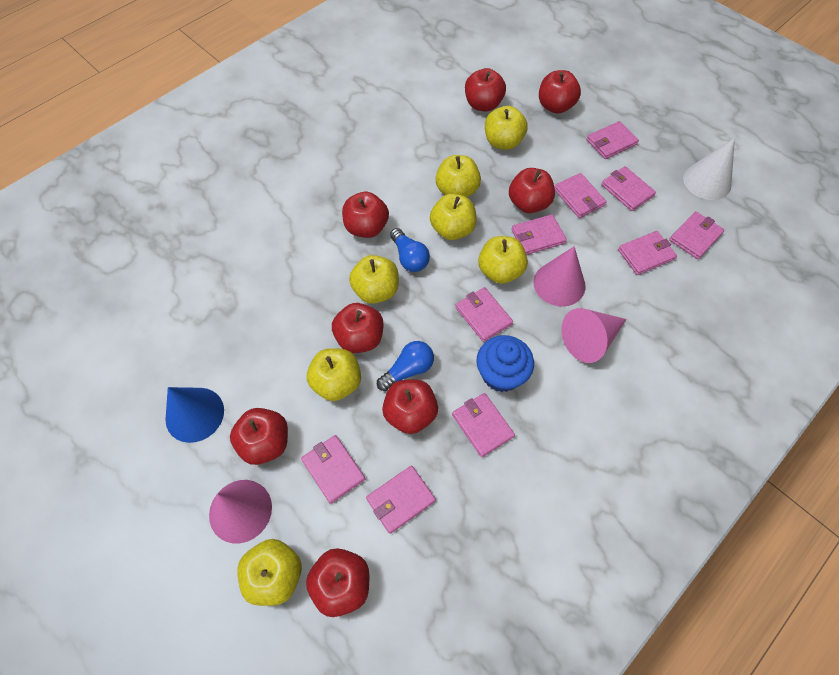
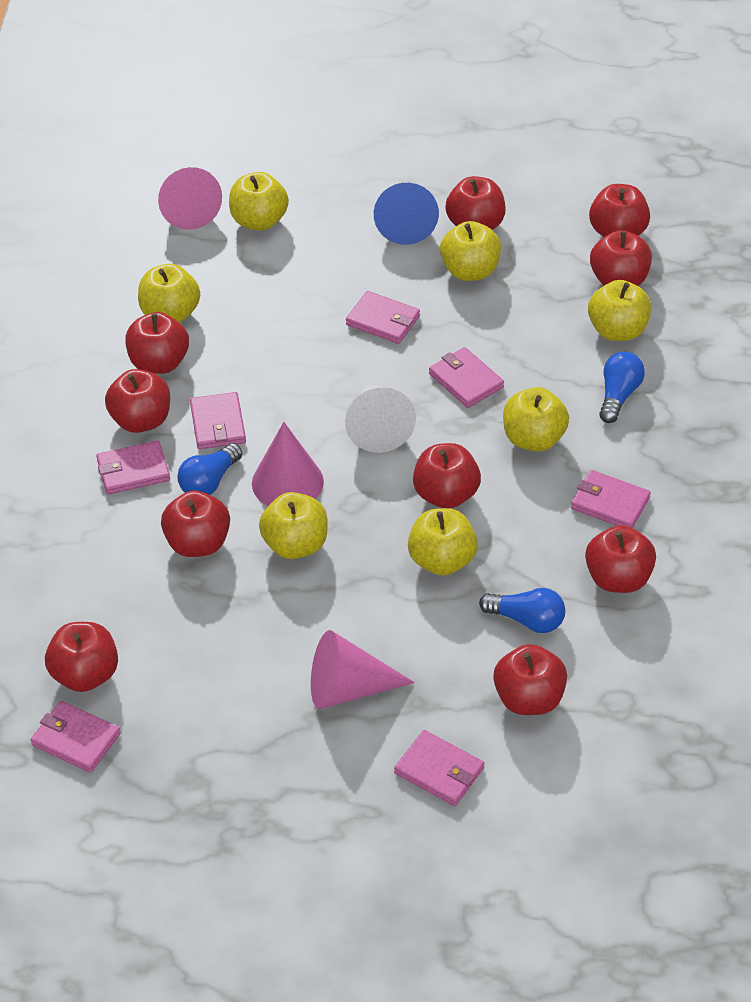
blue cupcake: 1 -> 0
blue light bulb: 2 -> 3
pink wallet: 10 -> 7
red apple: 8 -> 10

